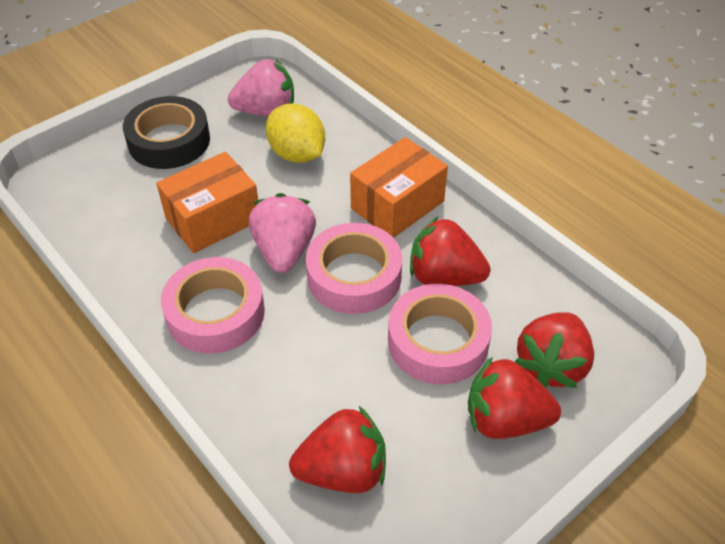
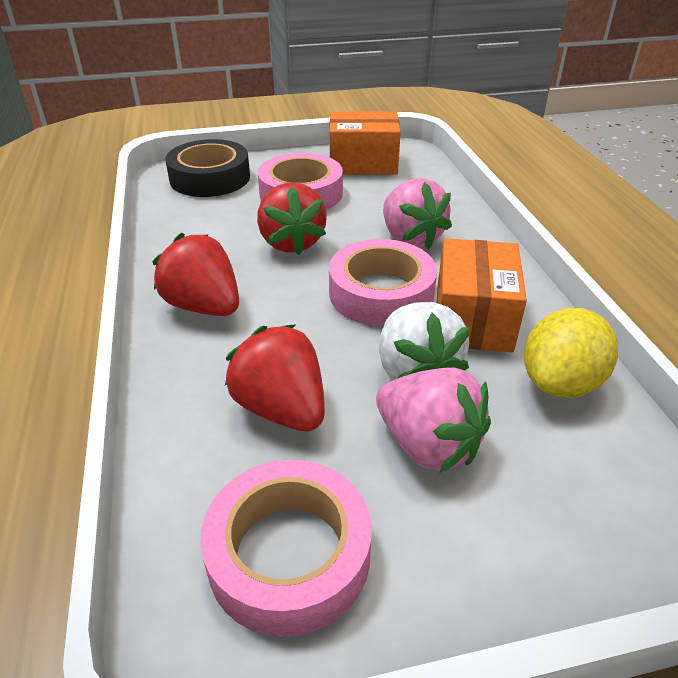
red strawberry: 4 -> 3
white strawberry: 0 -> 1

